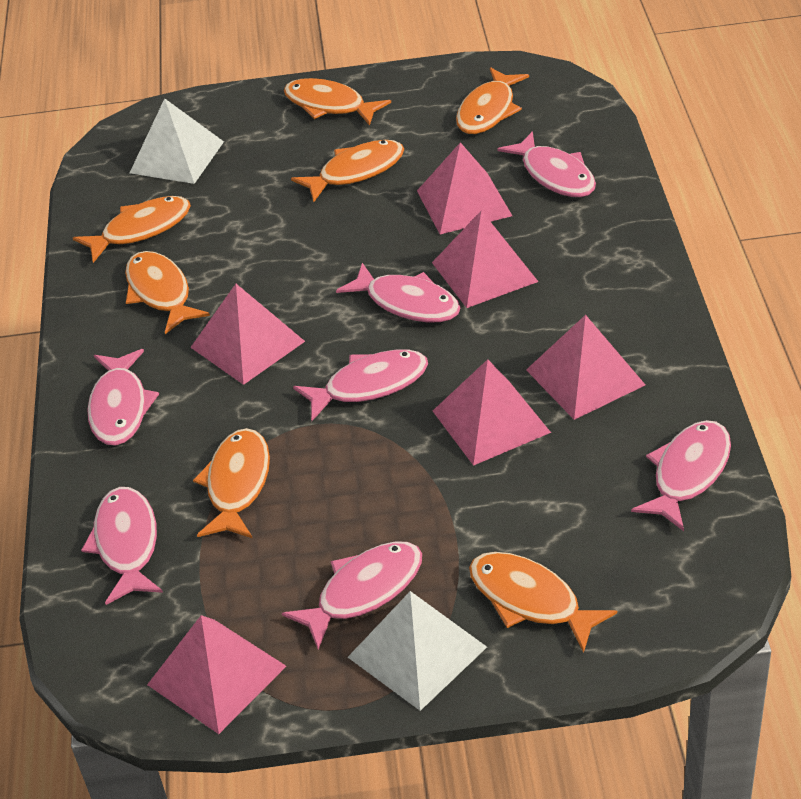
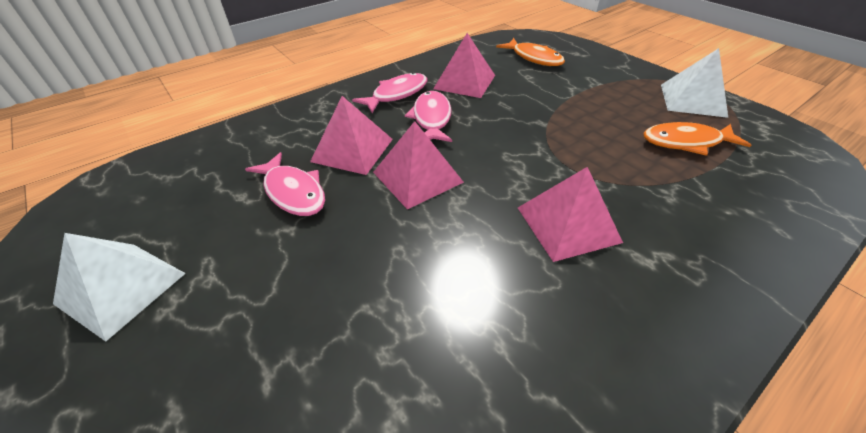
orange fish: 7 -> 2
pink fish: 7 -> 3
pink pyramid: 6 -> 4

